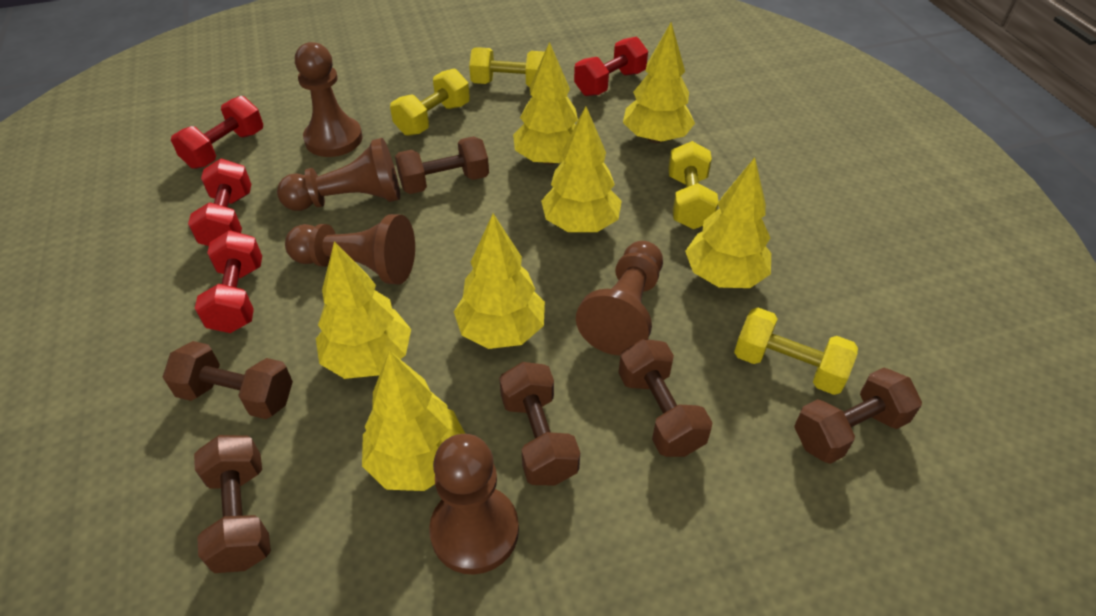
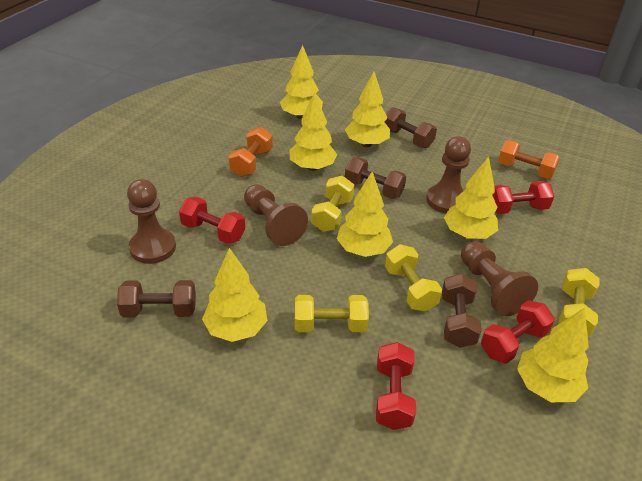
brown dumbbell: 6 -> 4
brown pawn: 5 -> 4
orange dumbbell: 0 -> 2

